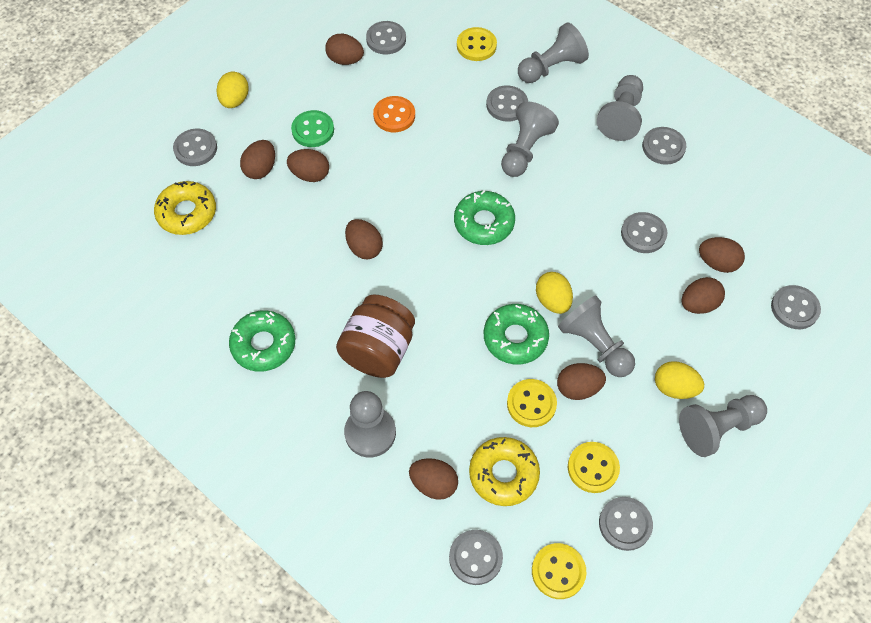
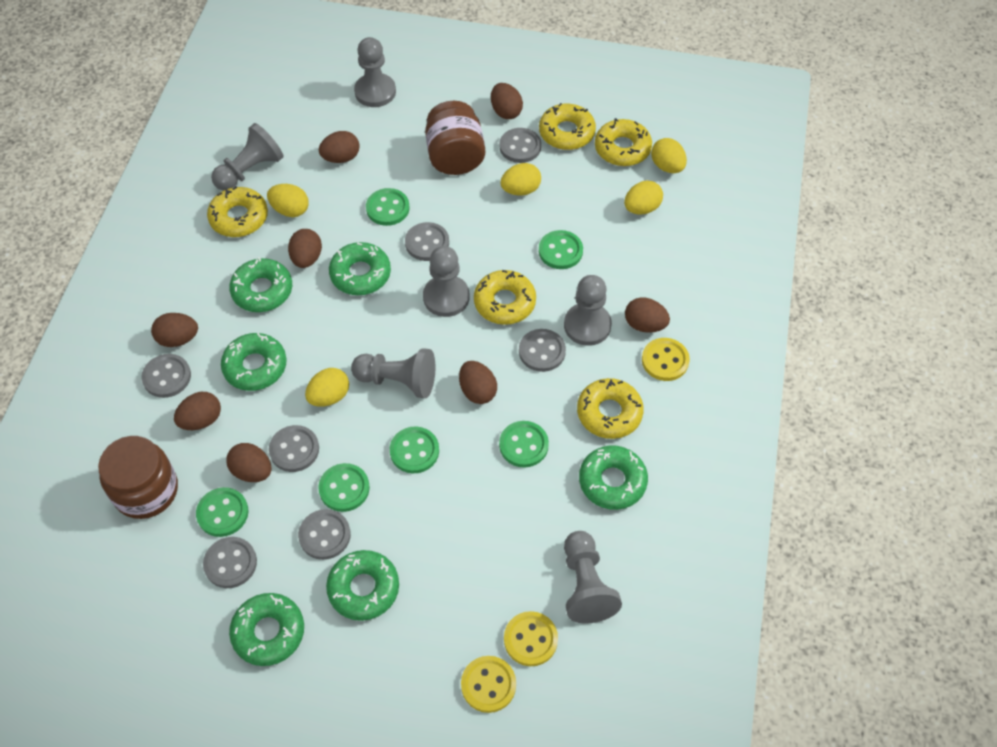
brown jar: 1 -> 2
green button: 1 -> 6
green donut: 3 -> 6
grey button: 8 -> 7
orange button: 1 -> 0
yellow button: 4 -> 3
yellow donut: 2 -> 5
yellow egg: 3 -> 5

